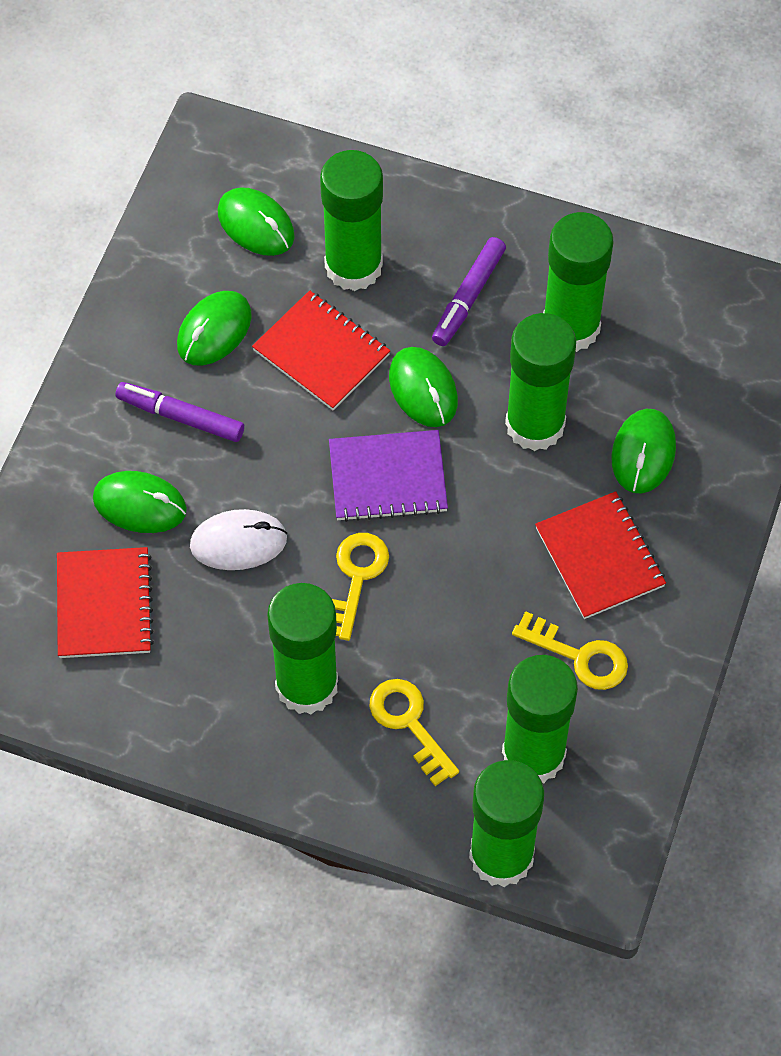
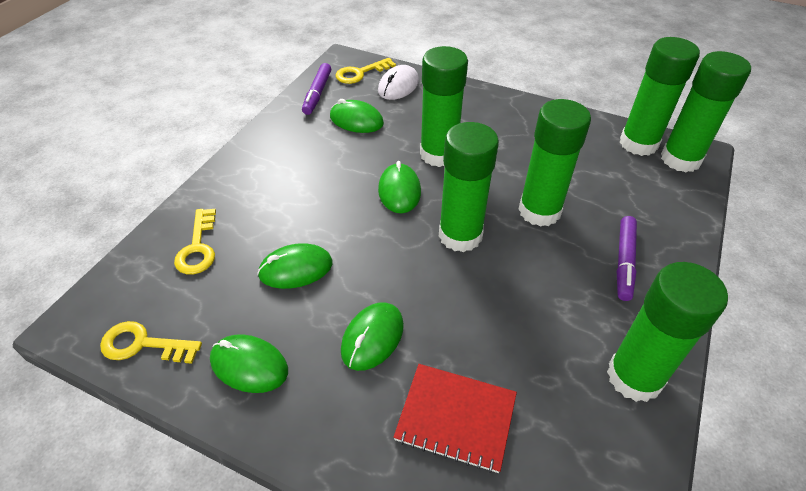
purple notebook: 1 -> 0
red notebook: 3 -> 1

